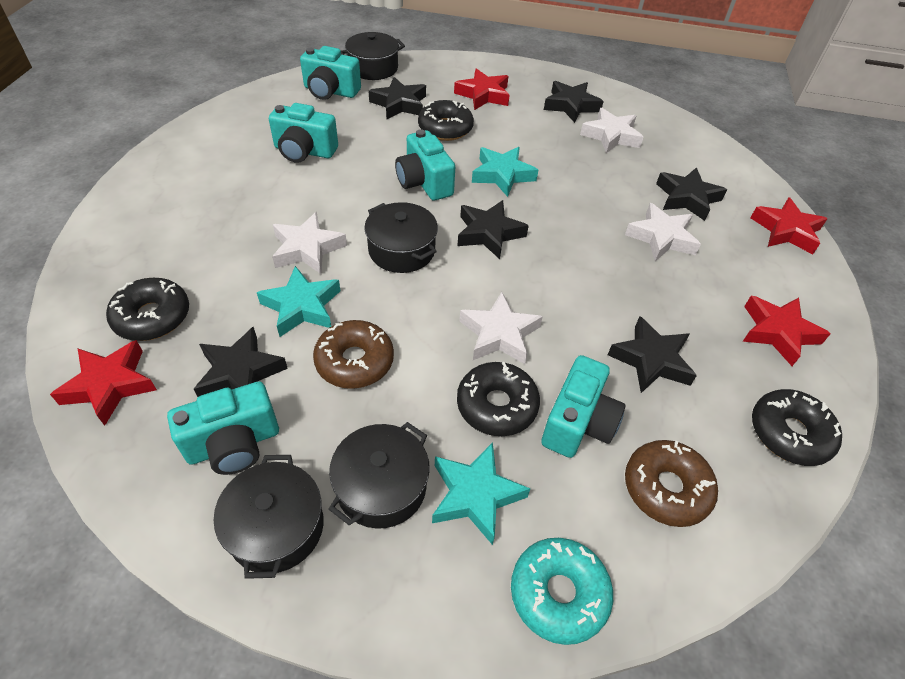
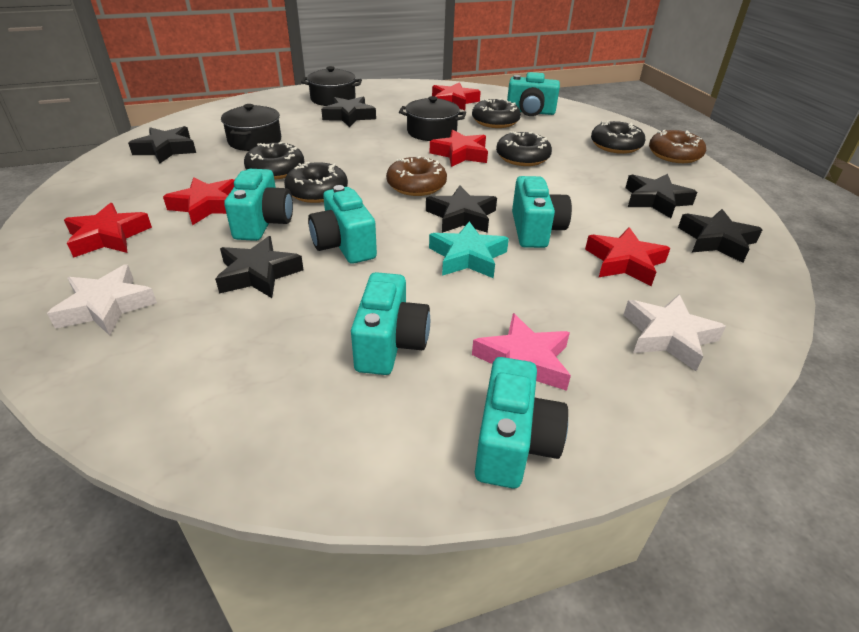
black donut: 4 -> 5
black pot: 4 -> 3
pink star: 0 -> 1
red star: 4 -> 5
turquoise camera: 5 -> 6
turquoise donut: 1 -> 0
turquoise star: 3 -> 1
white star: 4 -> 2

